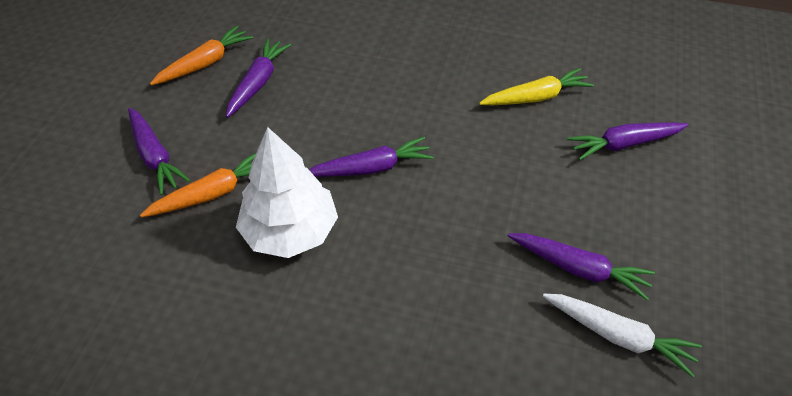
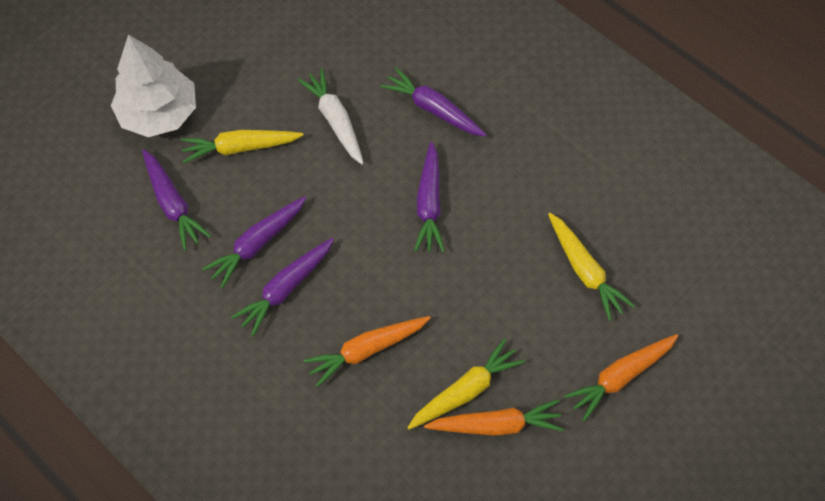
orange carrot: 2 -> 3
yellow carrot: 1 -> 3

